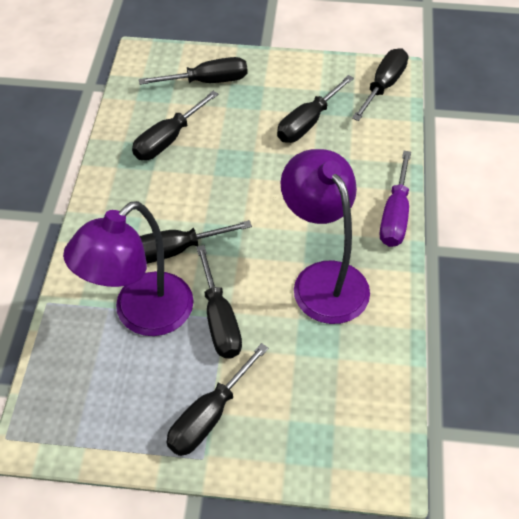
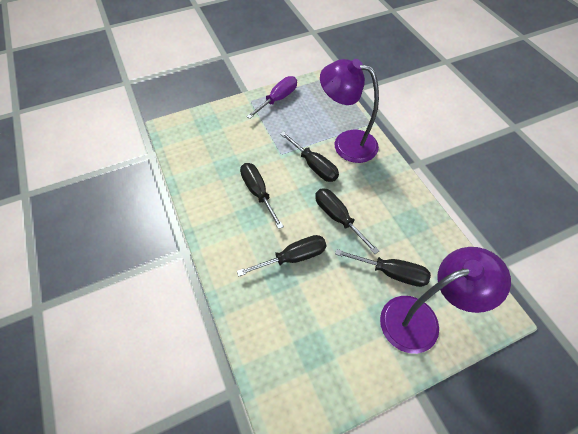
black screwdriver: 7 -> 5

